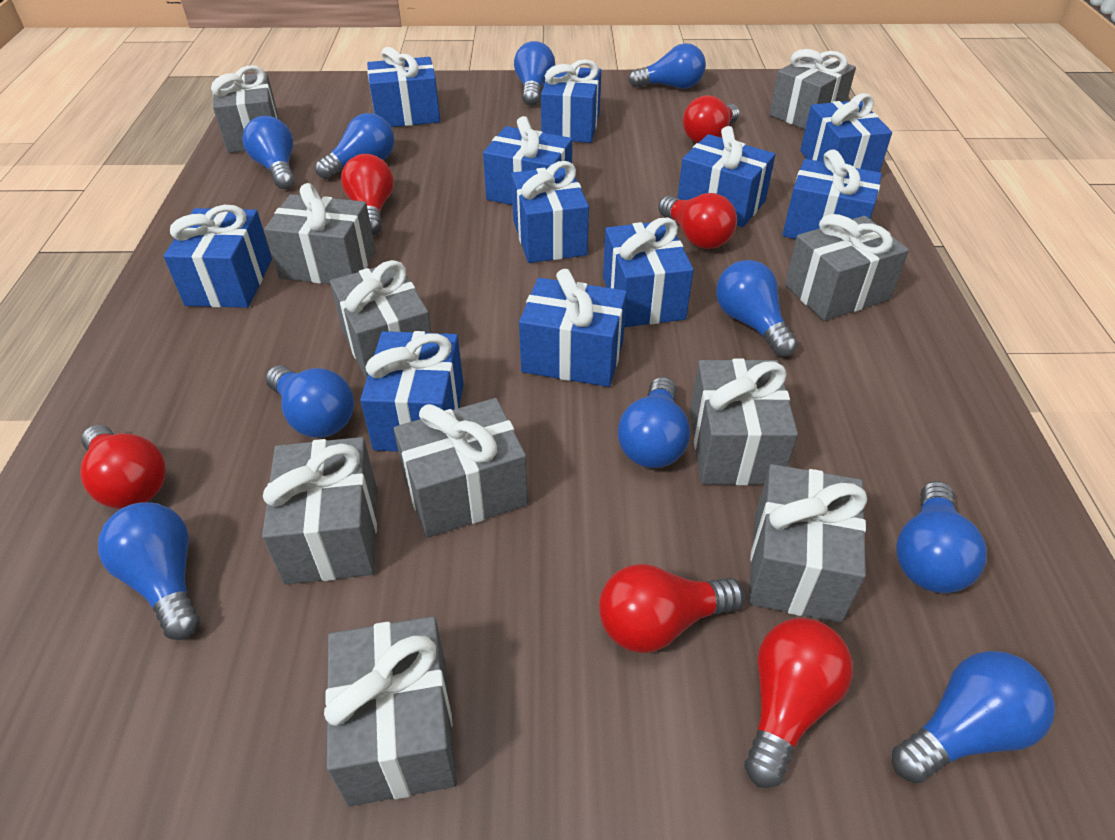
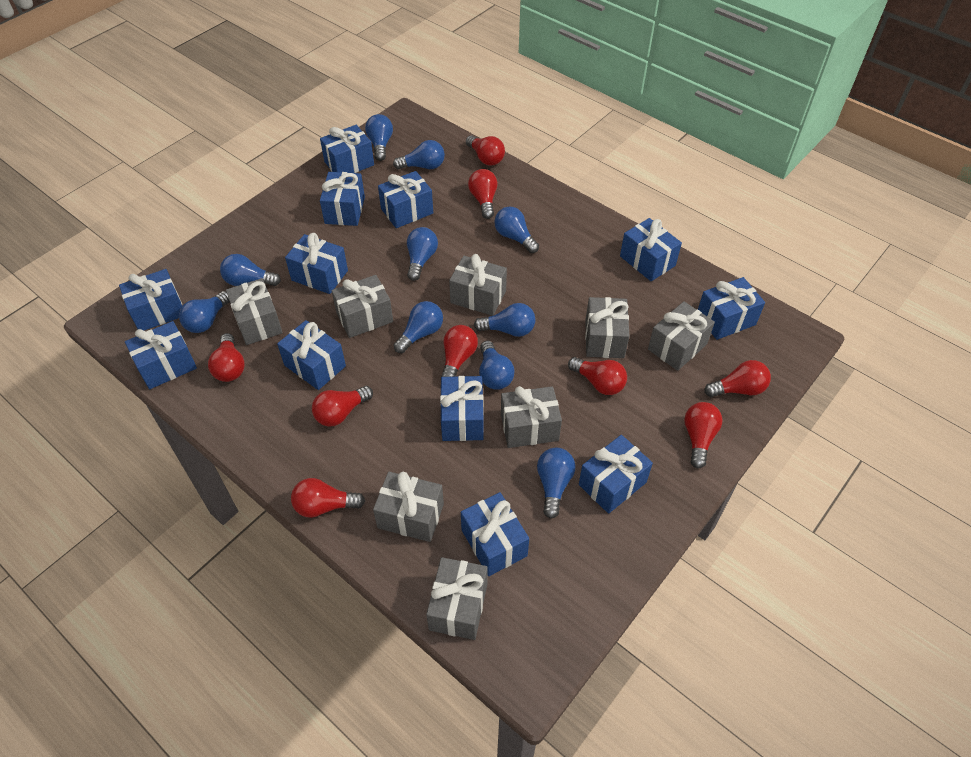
blue gift: 11 -> 12
grey gift: 10 -> 8
red light bulb: 6 -> 9

